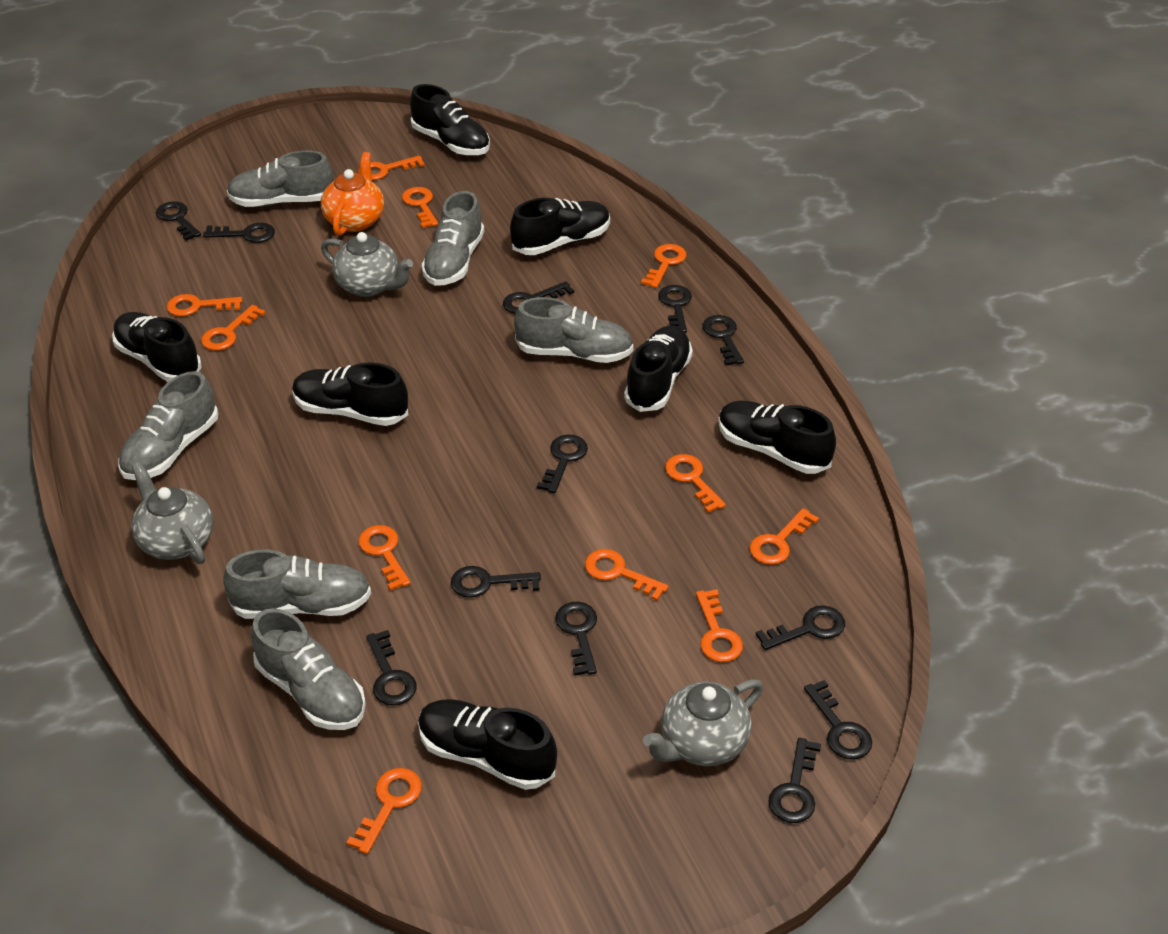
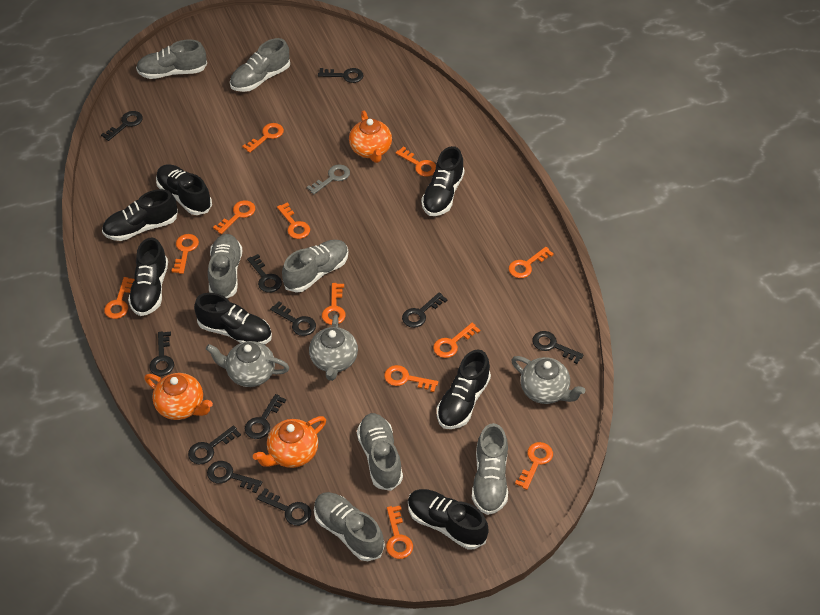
black key: 12 -> 11
grey key: 0 -> 1
grey shoe: 6 -> 7
orange key: 11 -> 12
orange teapot: 1 -> 3

